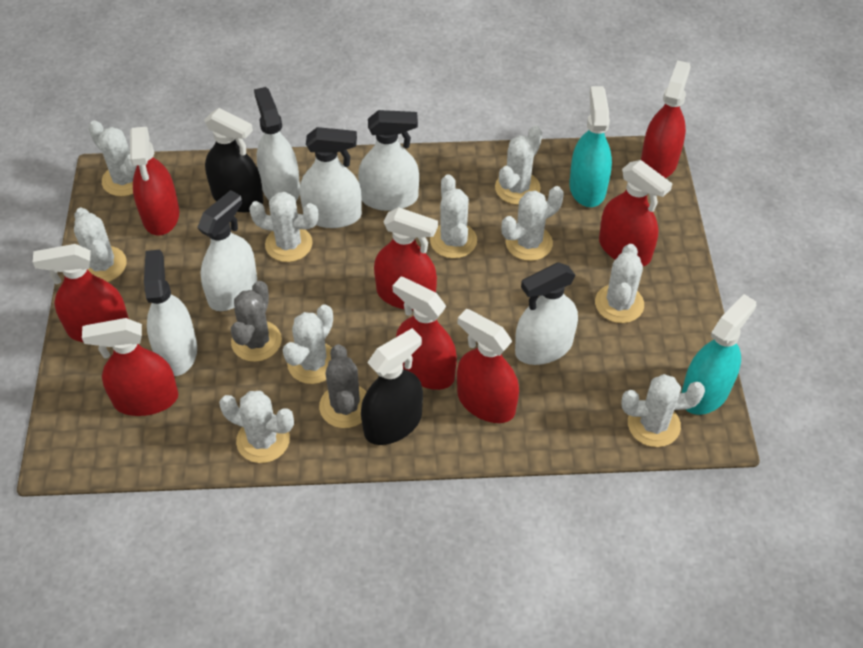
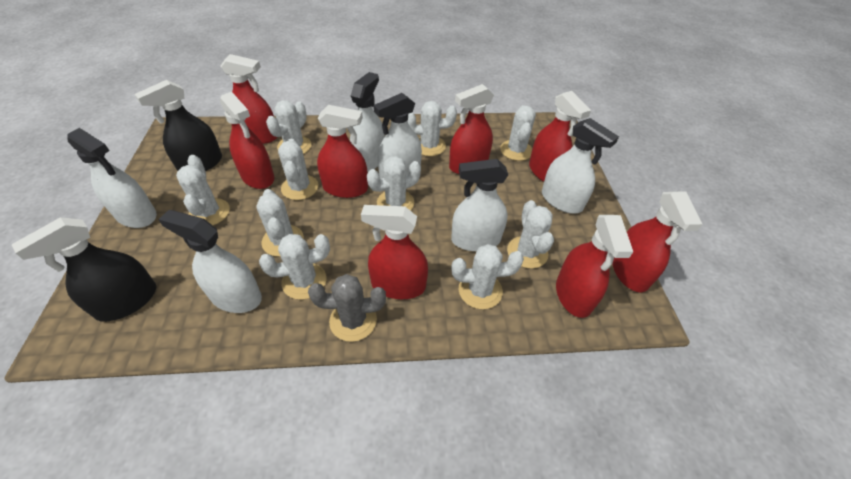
grey cactus: 2 -> 1
turquoise spray bottle: 2 -> 0

